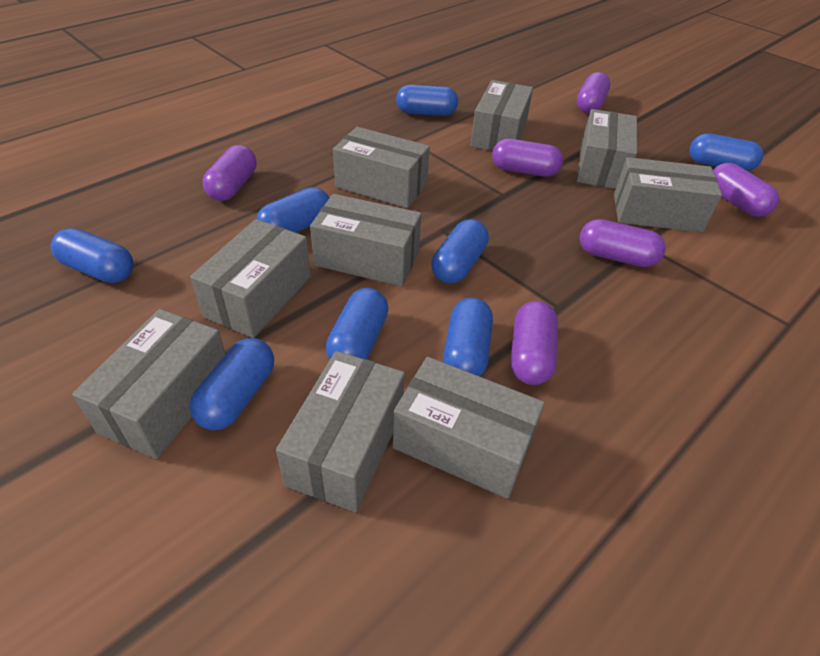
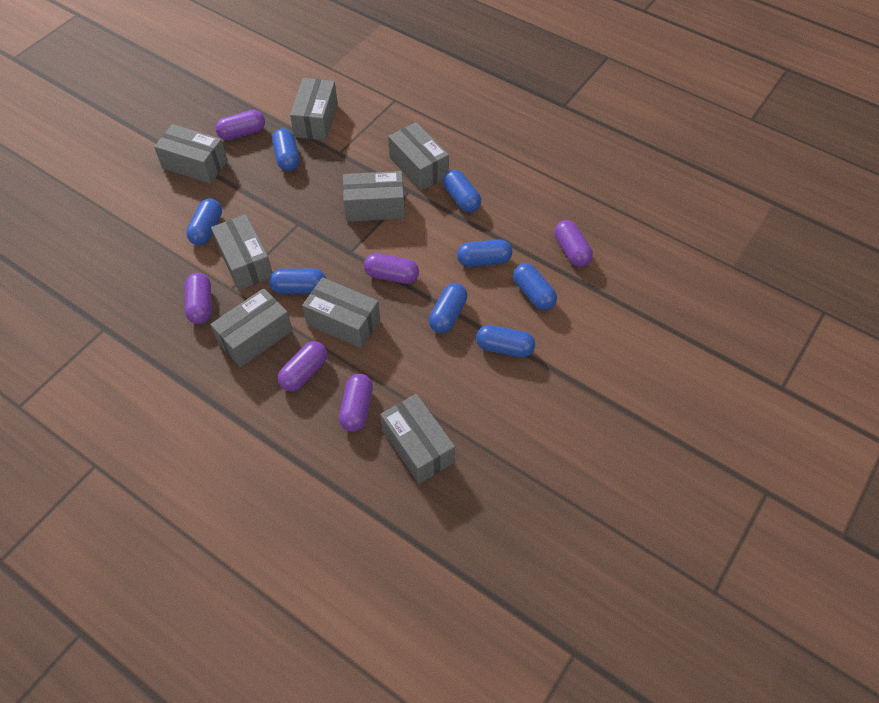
grey box: 9 -> 8

